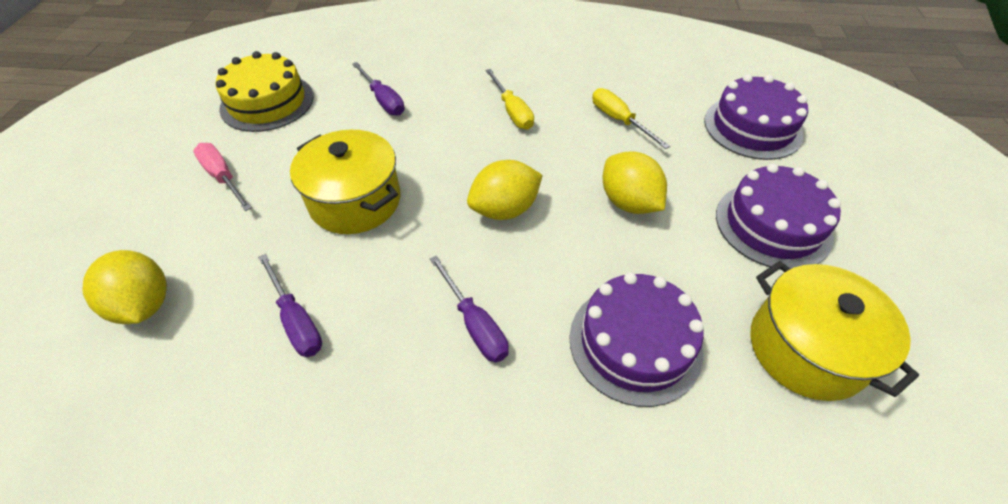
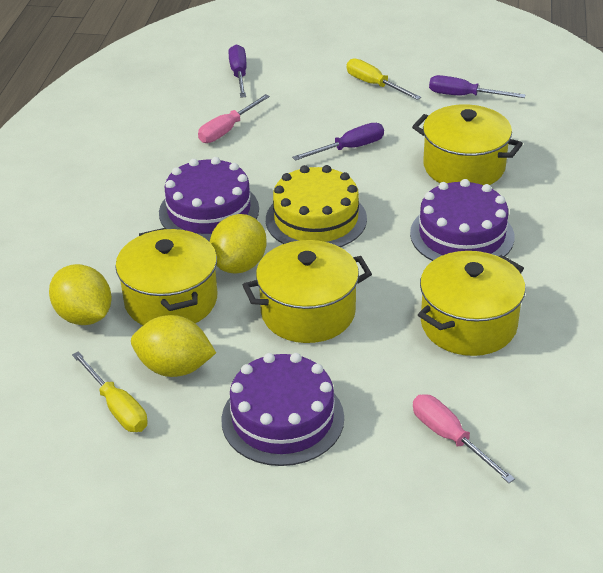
pink screwdriver: 1 -> 2
yellow pot: 2 -> 4

